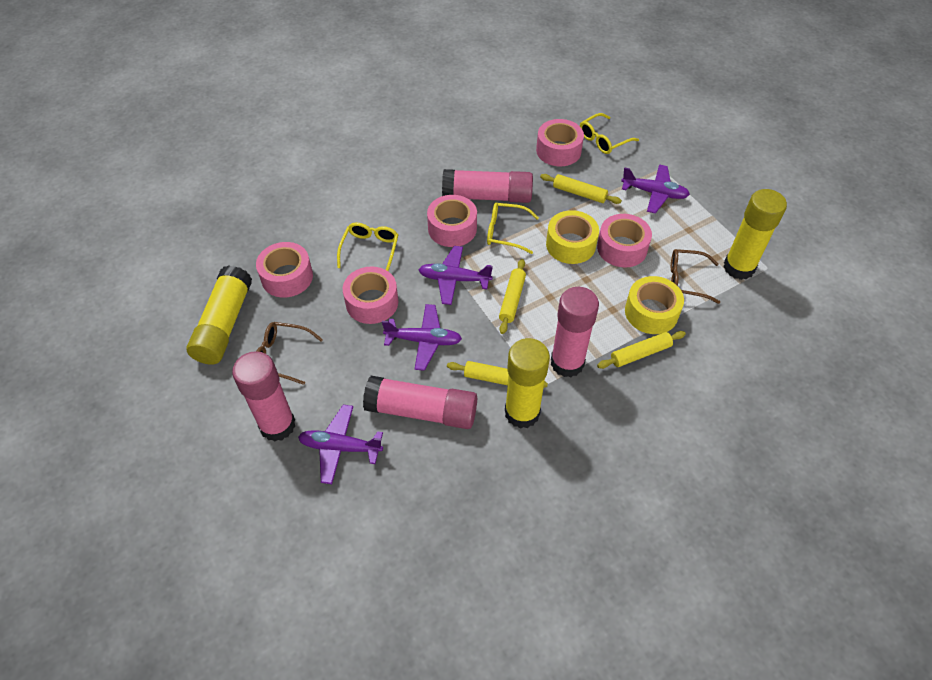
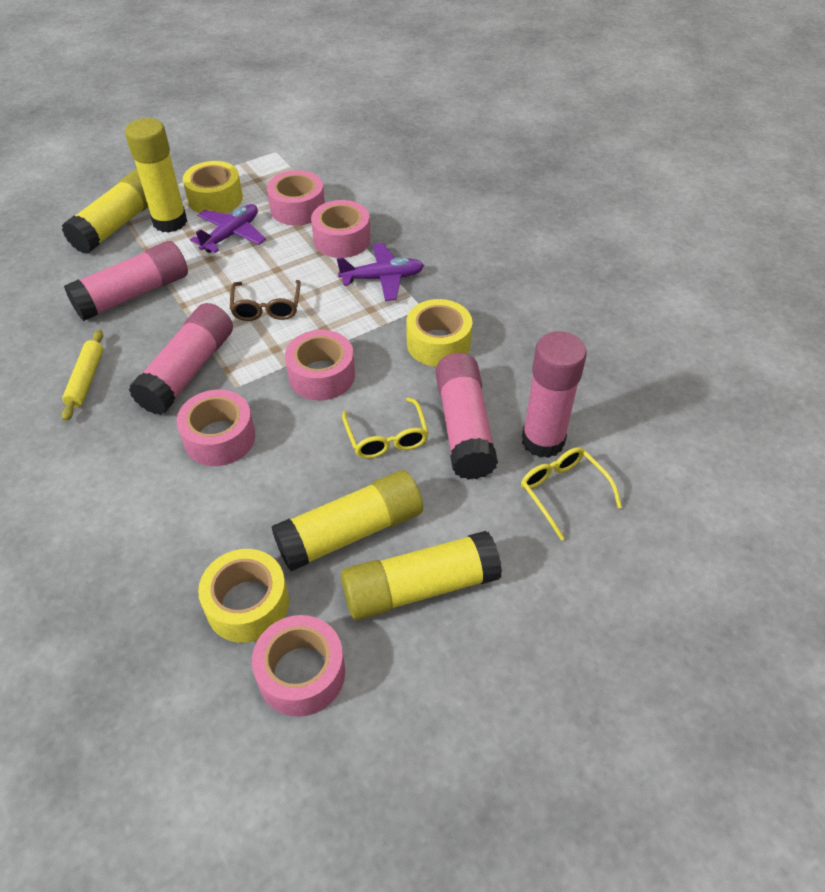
brown glasses: 2 -> 1
purple plane: 4 -> 2
yellow glasses: 3 -> 2
yellow glue stick: 3 -> 4
yellow rolling pin: 4 -> 1
yellow tape: 2 -> 3

